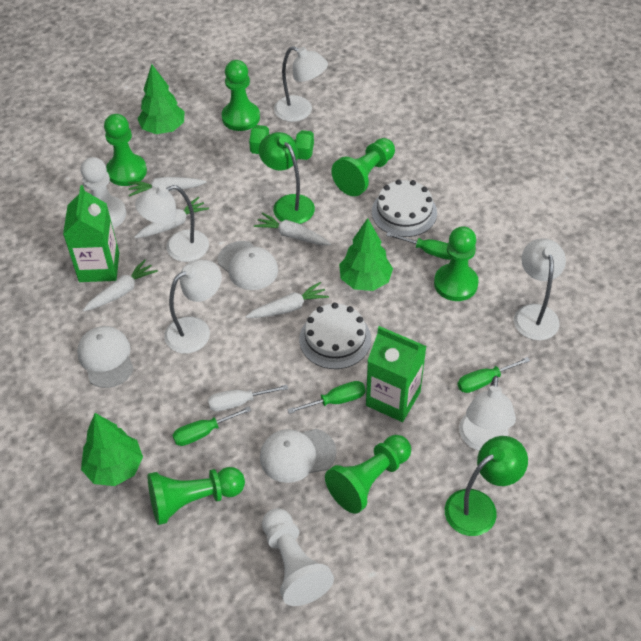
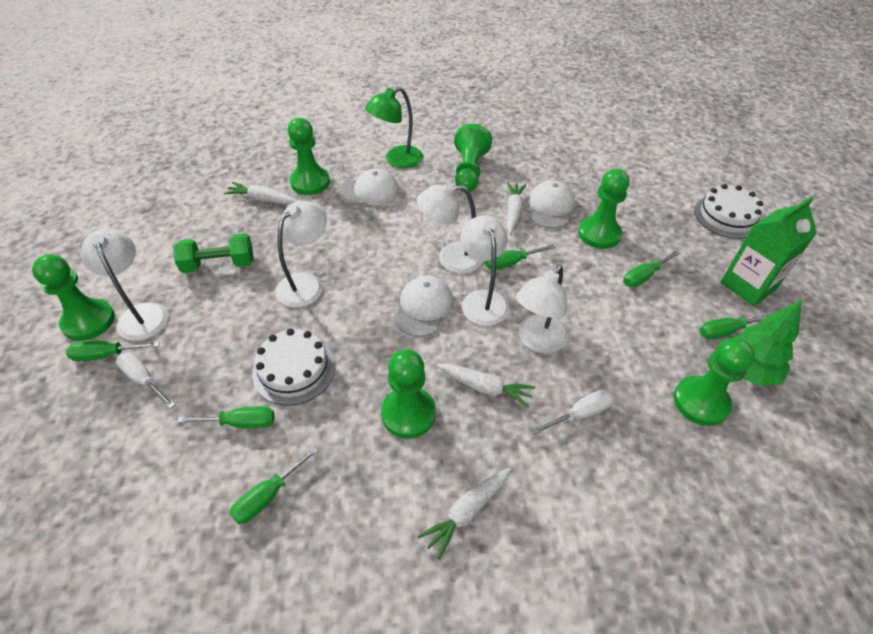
green carton: 2 -> 1
green lamp: 2 -> 1
green screwdriver: 4 -> 6
green tree: 3 -> 1
white carrot: 5 -> 4
white pawn: 2 -> 0
white screwdriver: 1 -> 2

